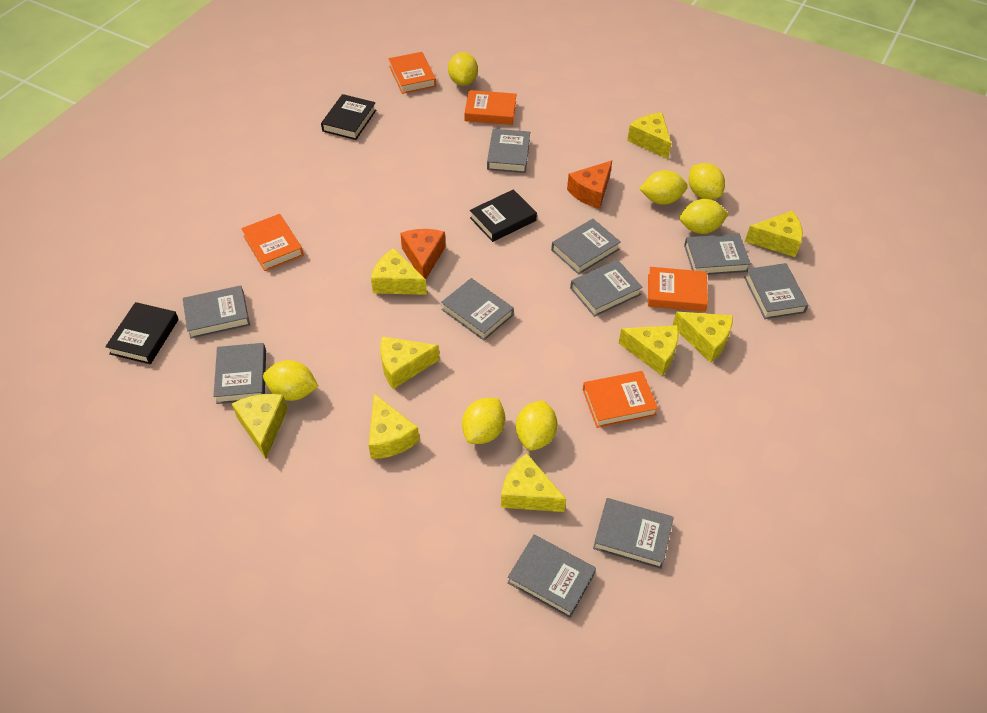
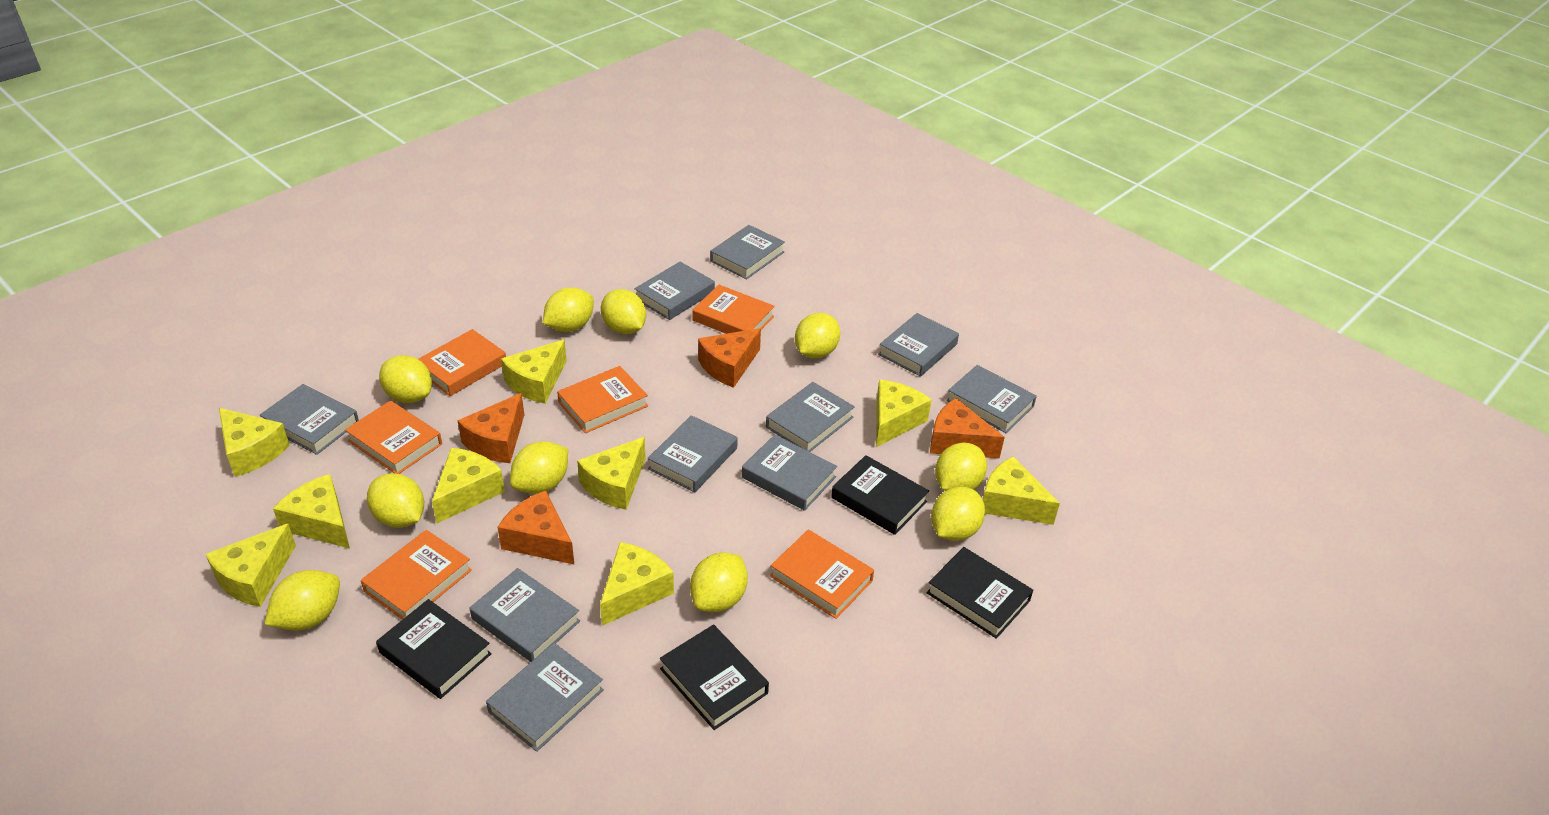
black book: 3 -> 4
orange book: 5 -> 6
orange cheese: 2 -> 4
yellow lemon: 7 -> 10

